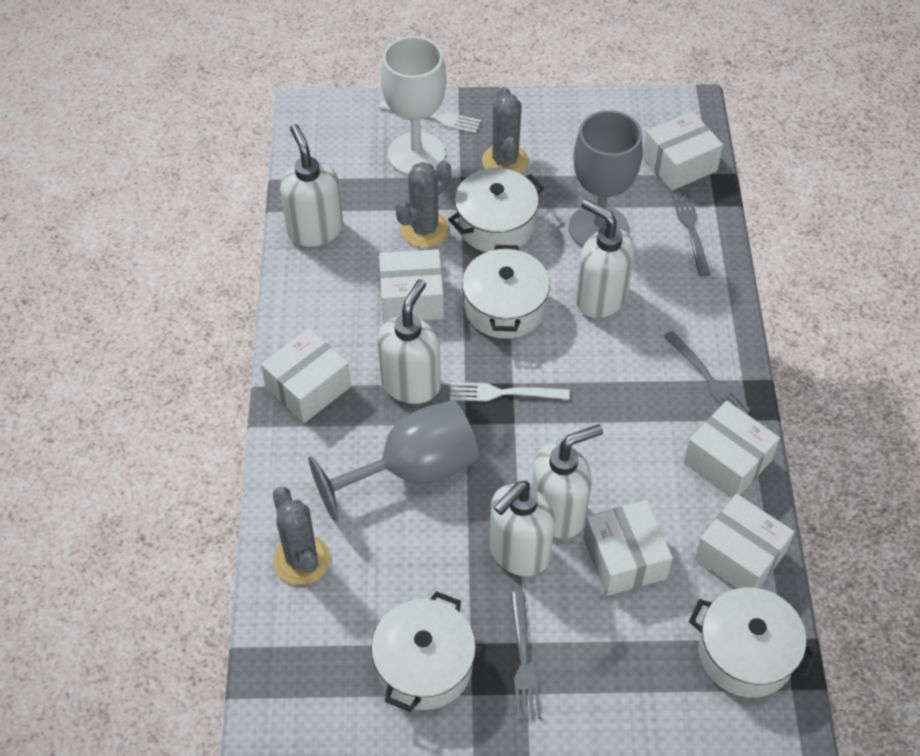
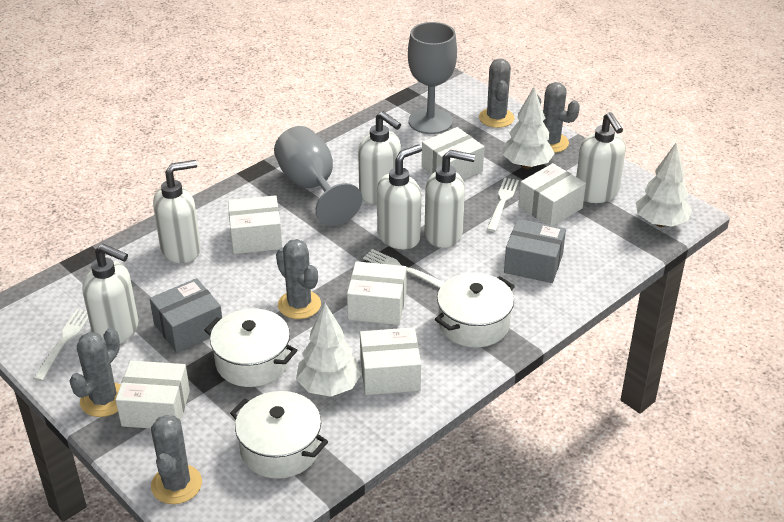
grey box: 0 -> 2
grey cactus: 3 -> 5
grey fork: 3 -> 0
white fork: 2 -> 3
white goblet: 1 -> 0
white pot: 4 -> 3
white soap dispenser: 5 -> 6
white tree: 0 -> 3

